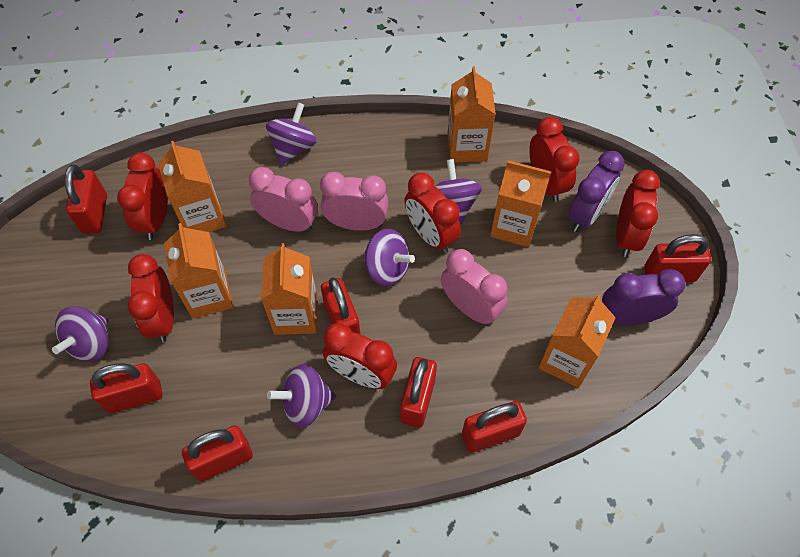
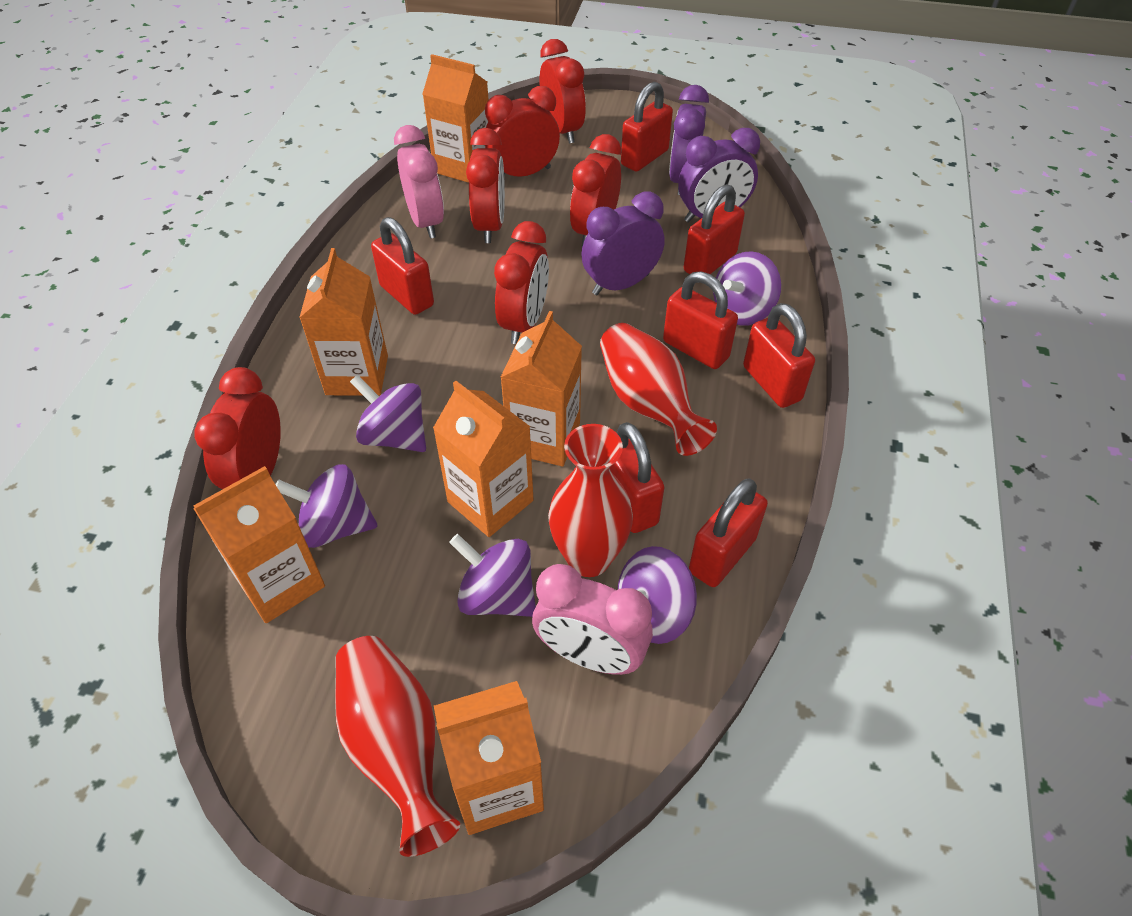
pink clock: 3 -> 2
purple clock: 2 -> 3
red vase: 0 -> 3

